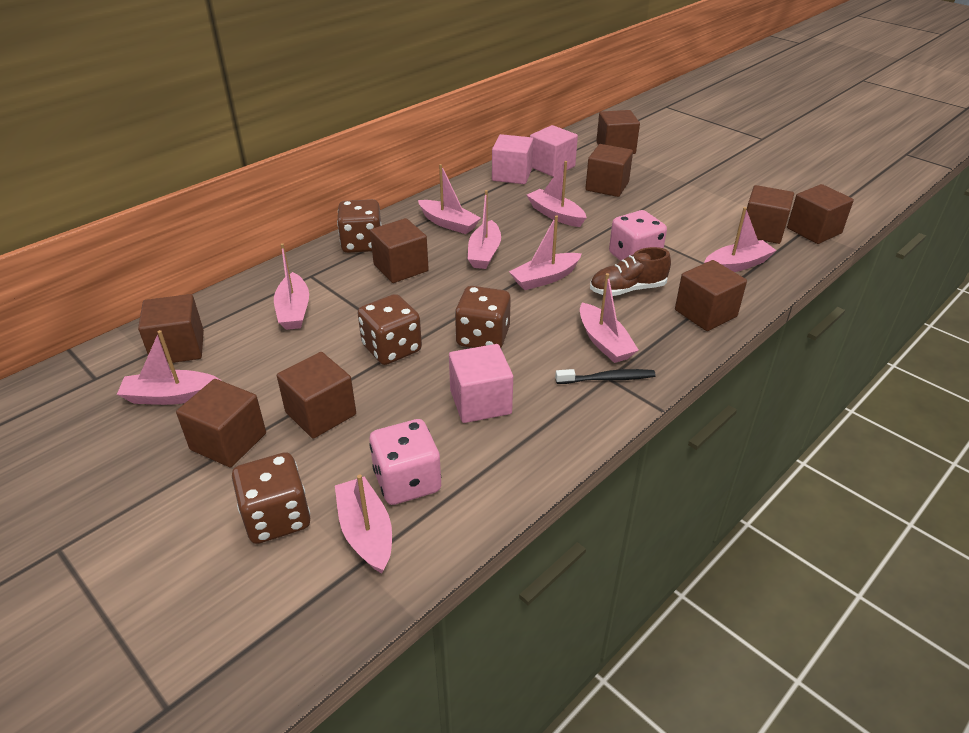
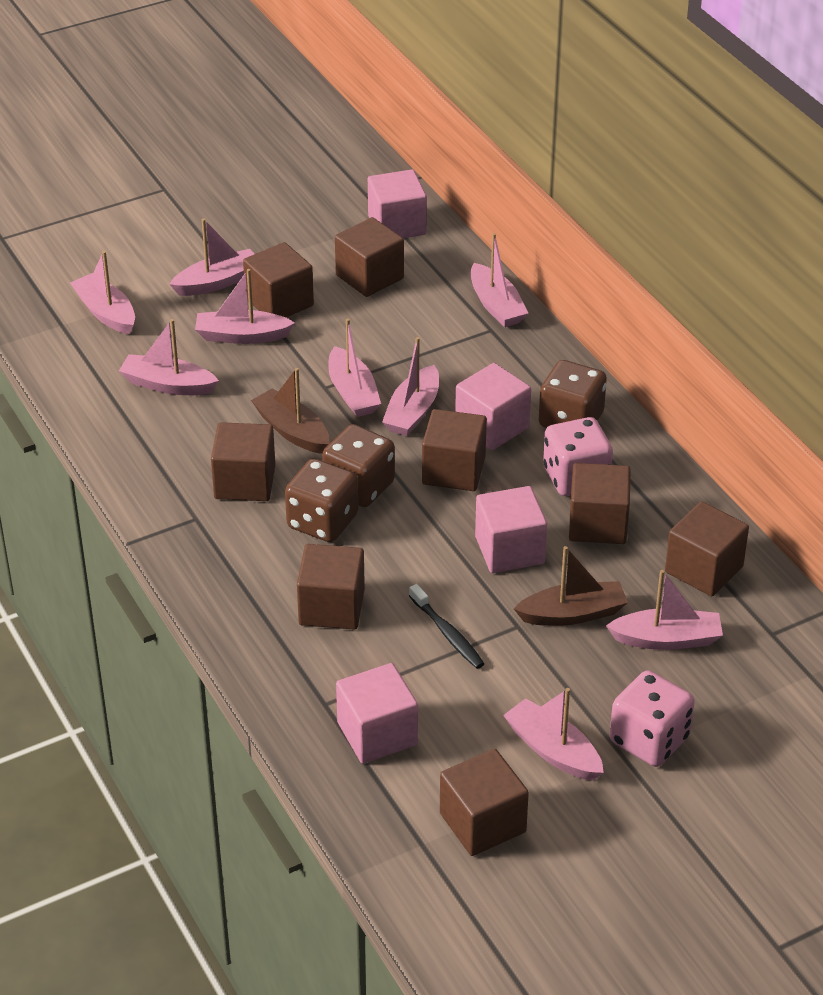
brown boat: 0 -> 2
brown cube: 9 -> 8
brown dice: 4 -> 3
brown shoe: 1 -> 0
pink cube: 3 -> 4

